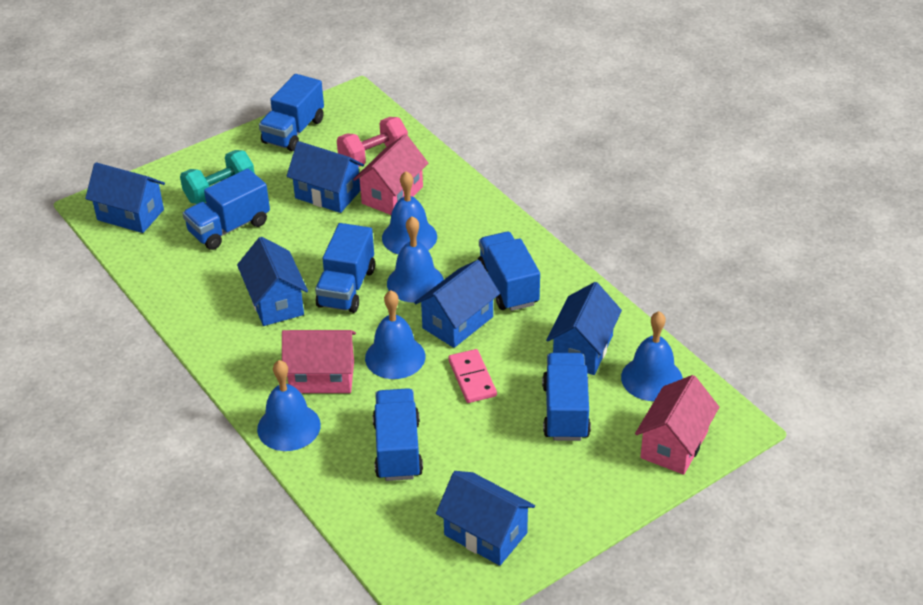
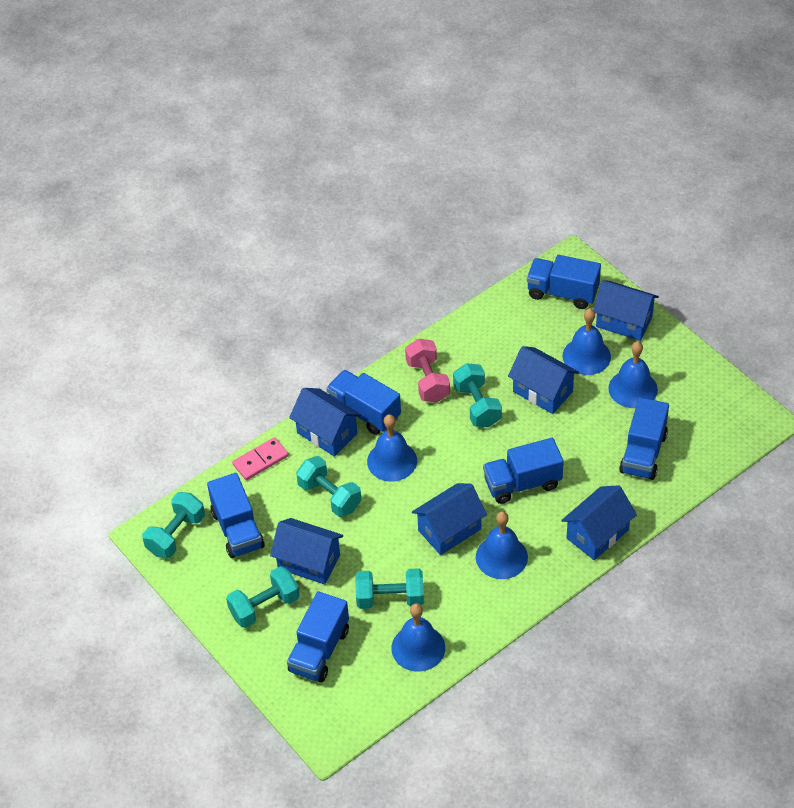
pink house: 3 -> 0
turquoise dumbbell: 1 -> 5

